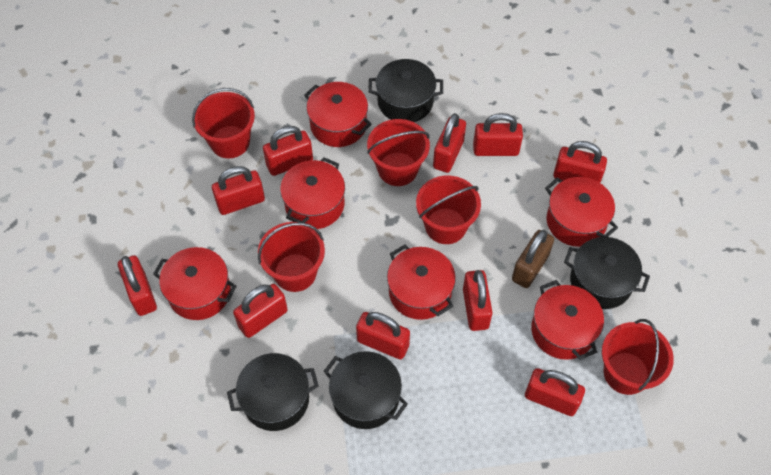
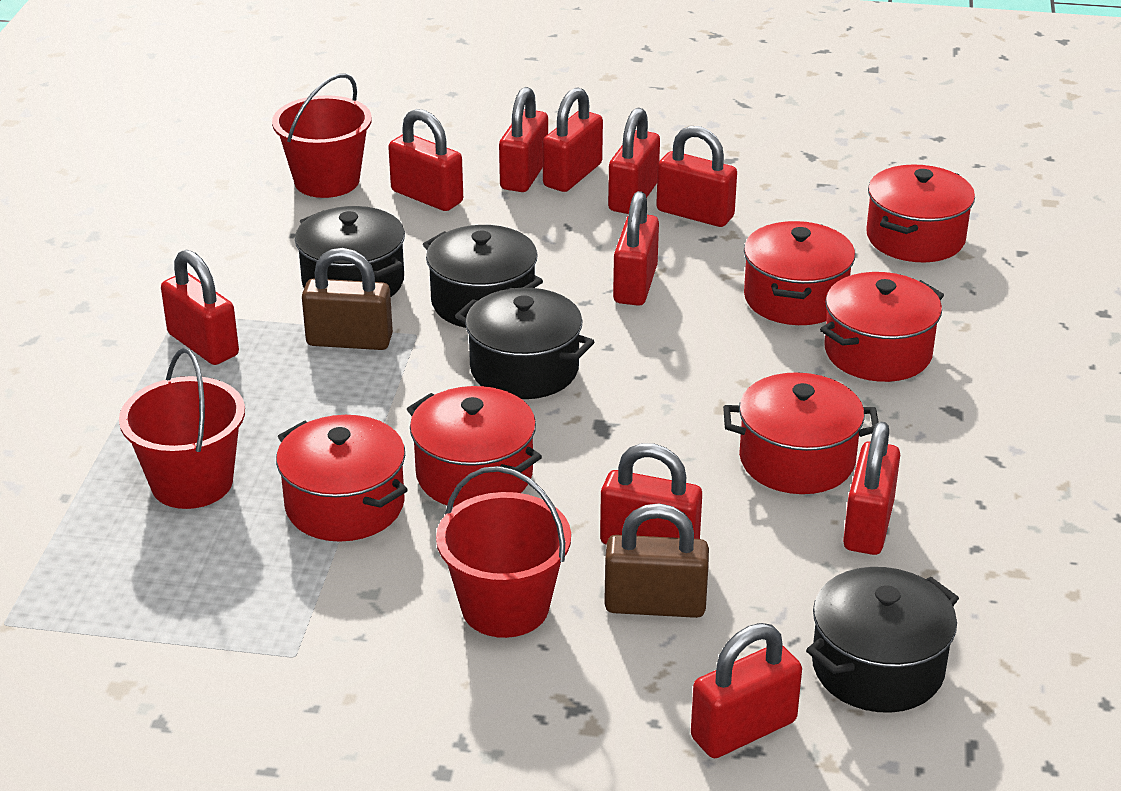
brown padlock: 1 -> 2
red bucket: 5 -> 3

